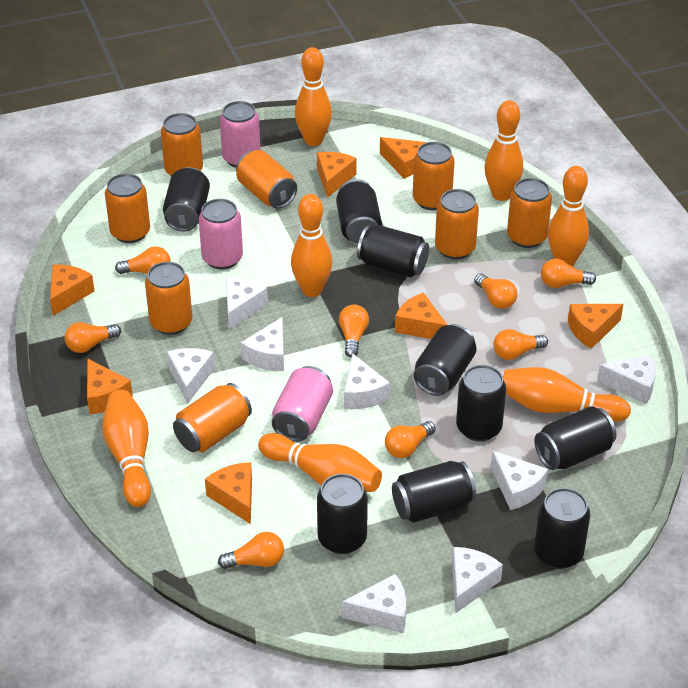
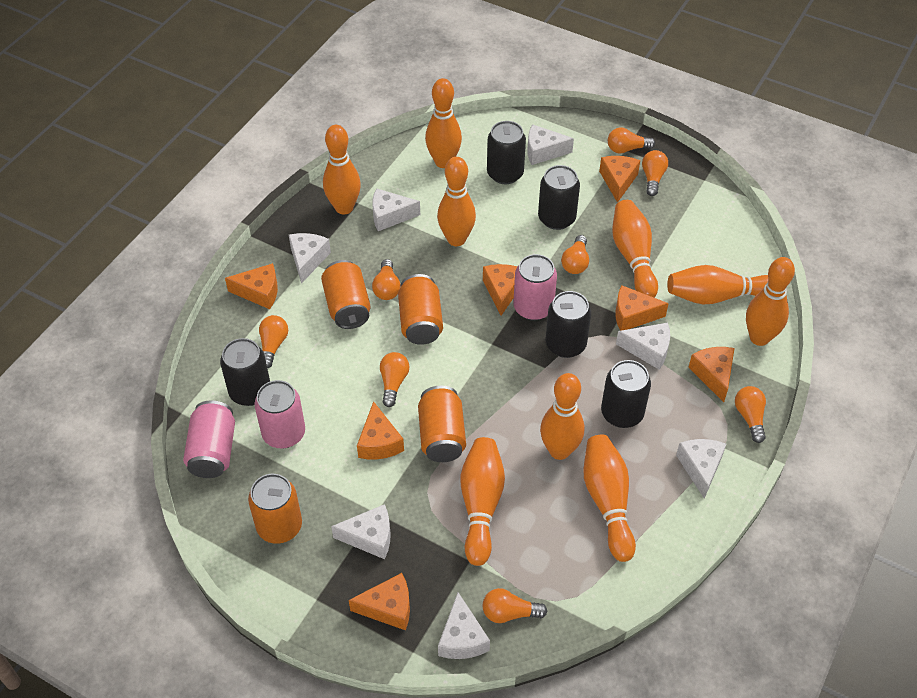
black can: 9 -> 5
orange bowling pin: 7 -> 9
orange can: 8 -> 4
white cheese: 8 -> 7

